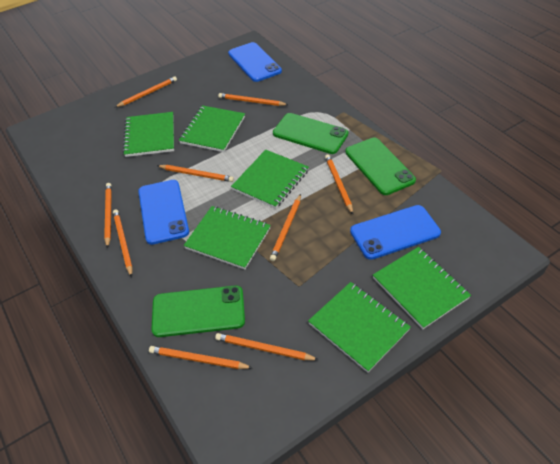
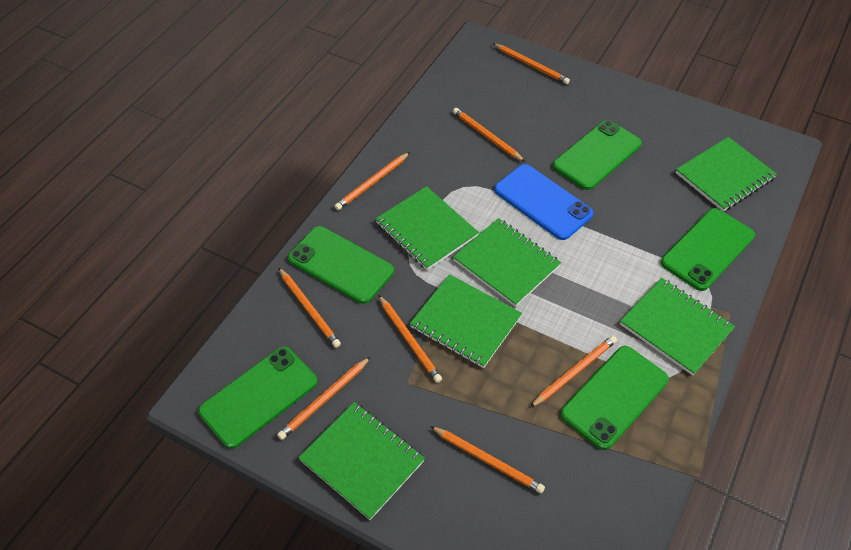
blue phone: 3 -> 1
green phone: 3 -> 5
orange pencil: 9 -> 8

